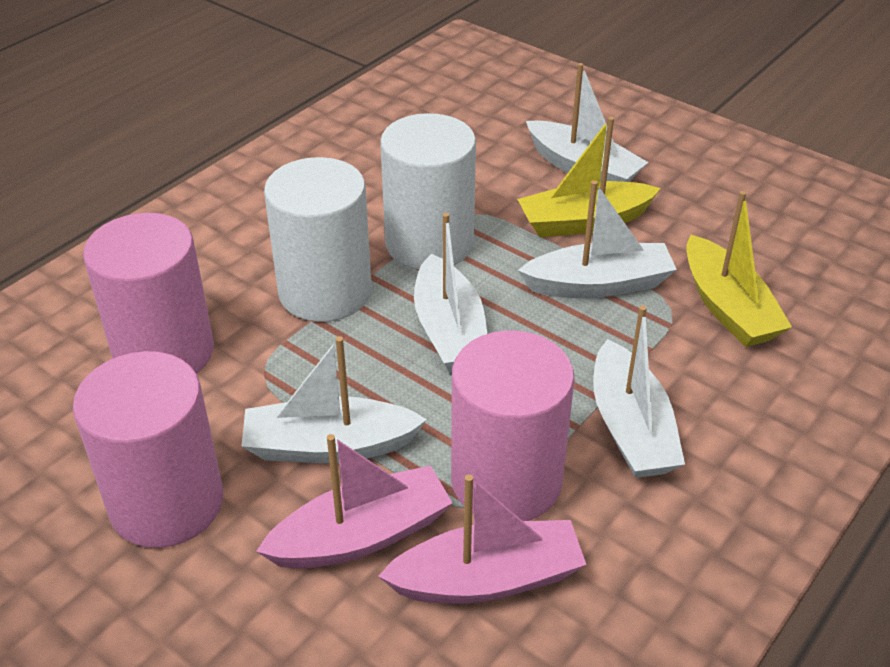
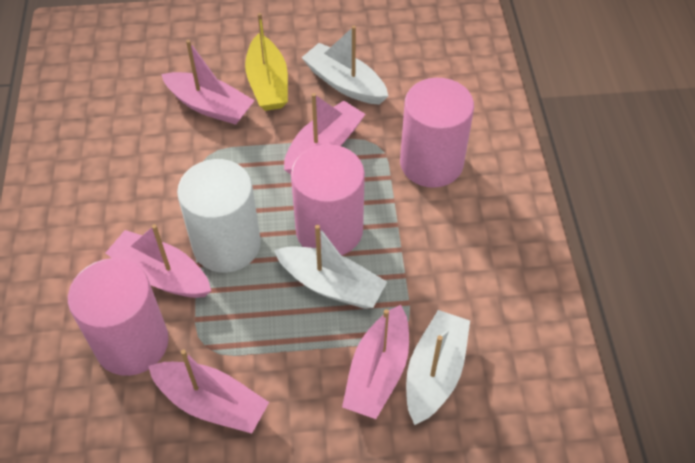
pink boat: 2 -> 5
white boat: 5 -> 3
white cylinder: 2 -> 1
yellow boat: 2 -> 1

